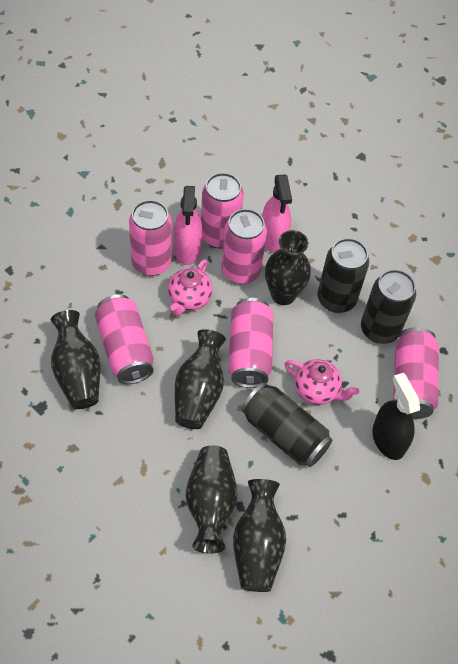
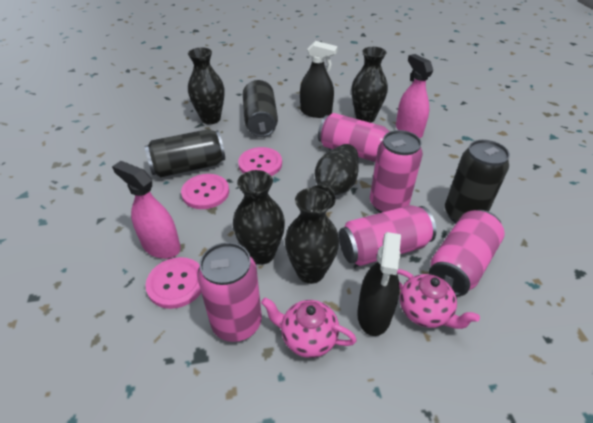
black spray bottle: 1 -> 2
pink button: 0 -> 3
pink can: 6 -> 5

